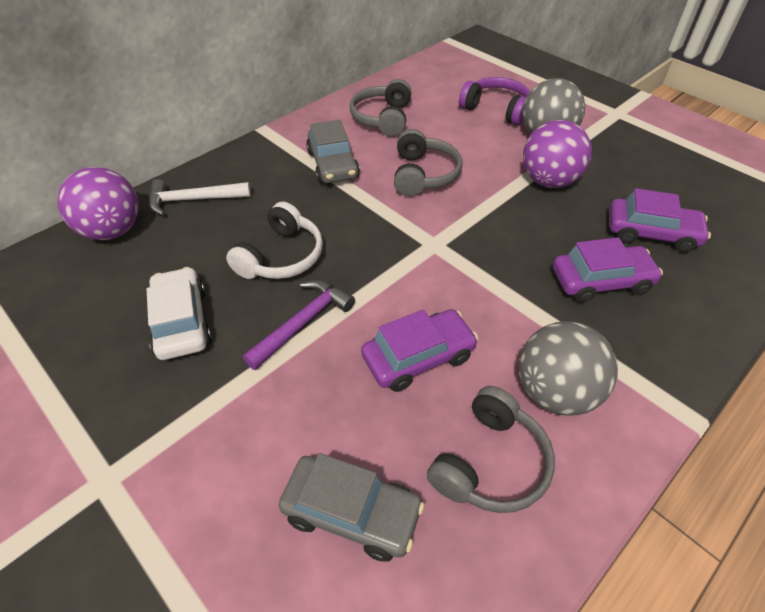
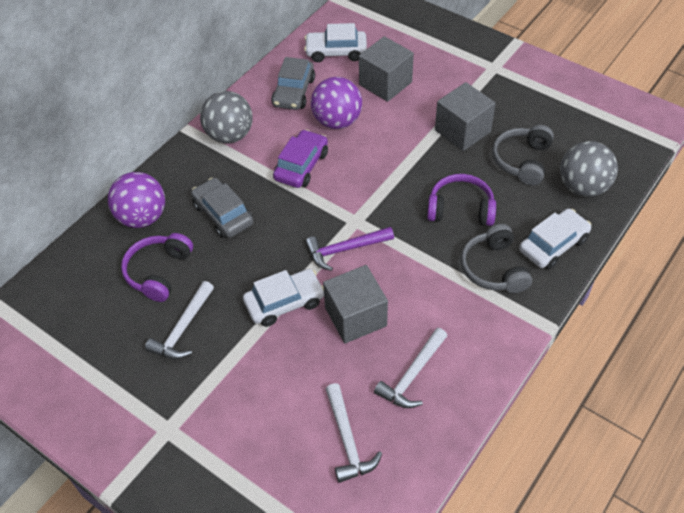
grey cube: 0 -> 3
grey headphones: 3 -> 2
purple car: 3 -> 1
purple headphones: 1 -> 2
white car: 1 -> 3
white hammer: 1 -> 3
white headphones: 1 -> 0

